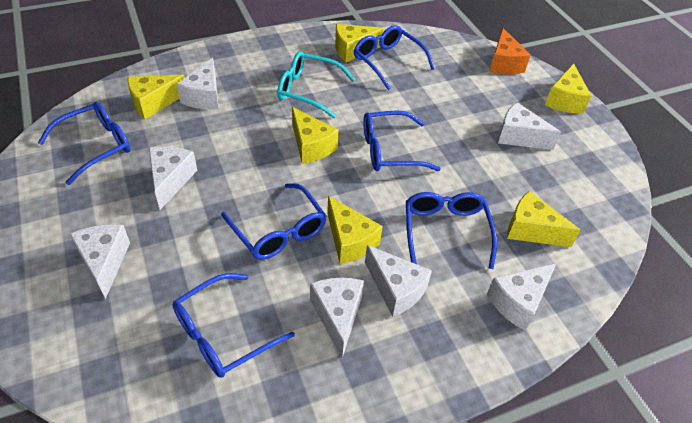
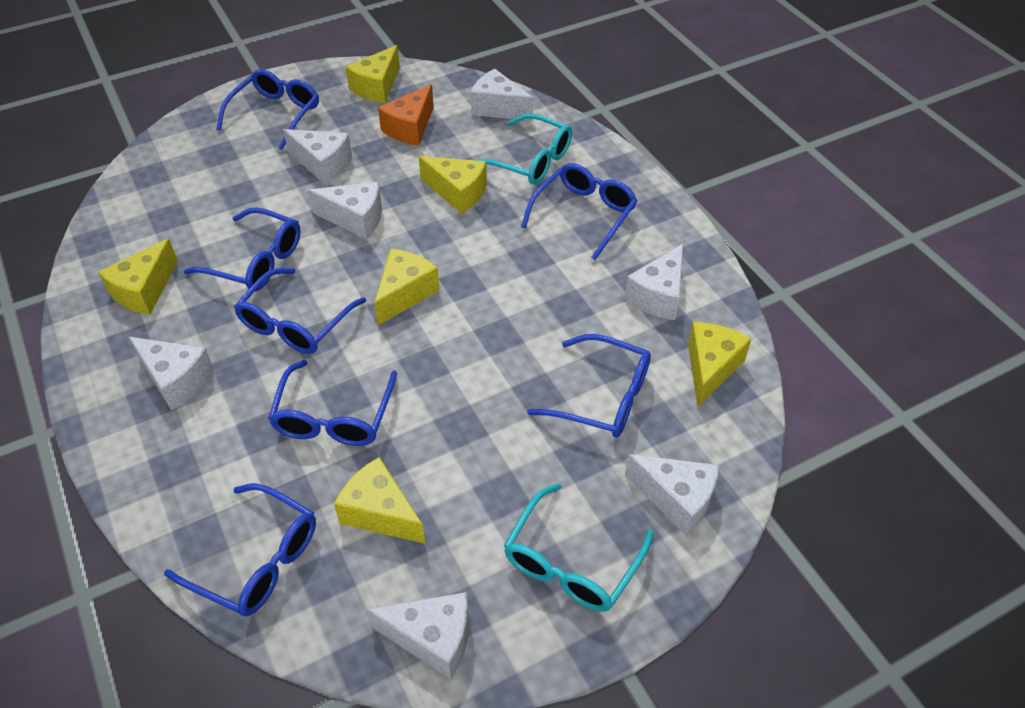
blue glasses: 6 -> 7
turquoise glasses: 1 -> 2

